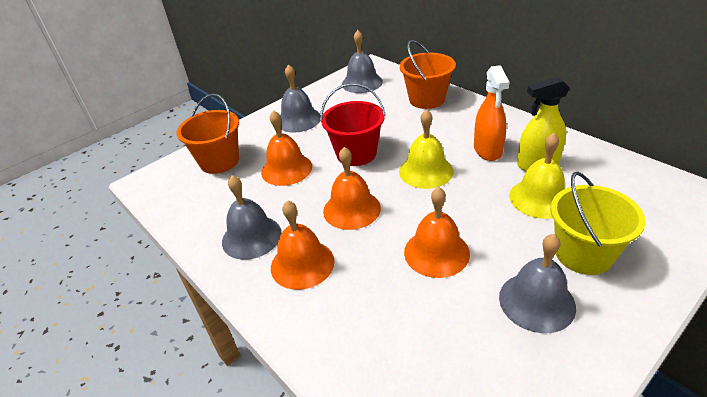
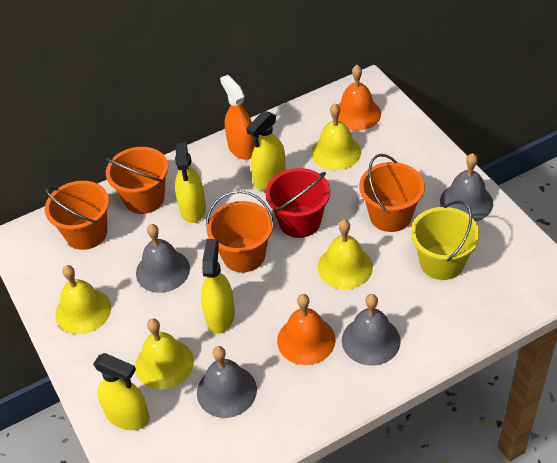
orange bell: 4 -> 2
orange bucket: 2 -> 4
yellow bell: 2 -> 4
yellow spray bottle: 1 -> 4

